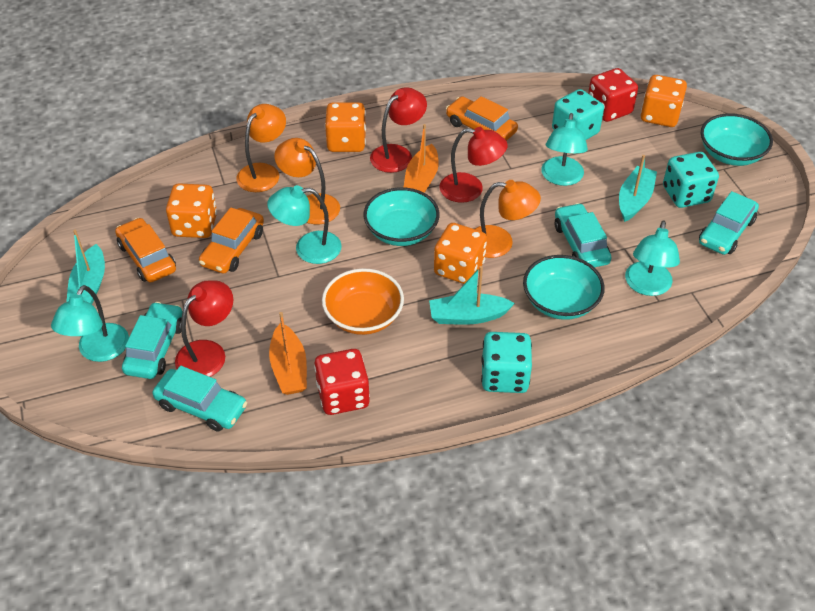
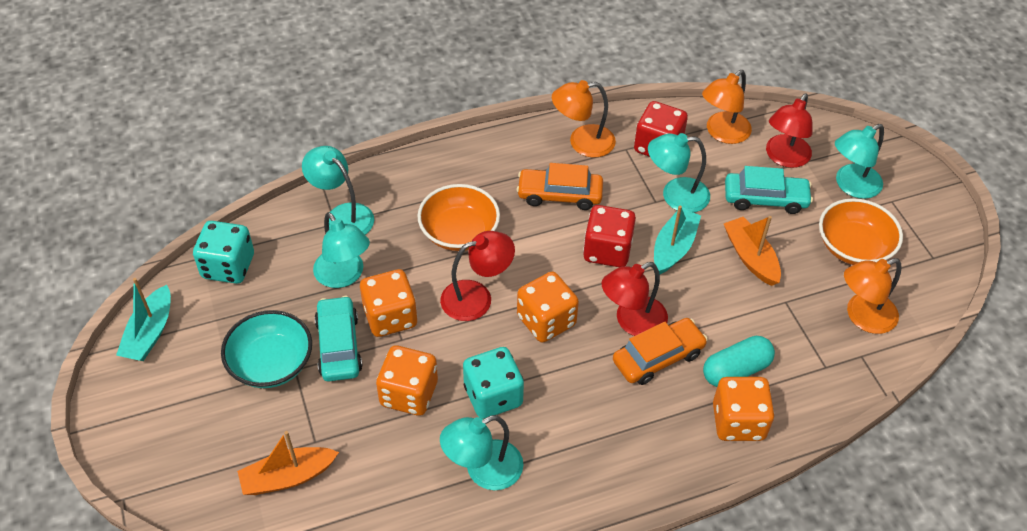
orange bowl: 1 -> 2
orange car: 3 -> 2
turquoise boat: 3 -> 2
turquoise bowl: 3 -> 1
turquoise capsule: 0 -> 1
turquoise car: 4 -> 2
turquoise dice: 3 -> 2
turquoise lamp: 4 -> 5

